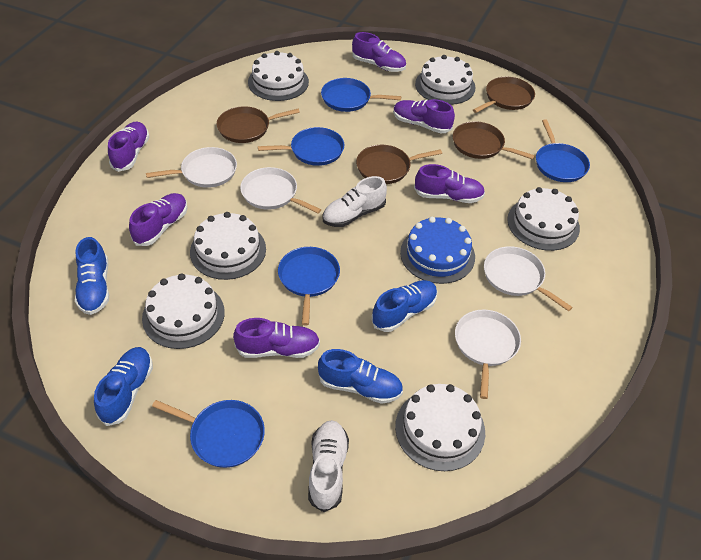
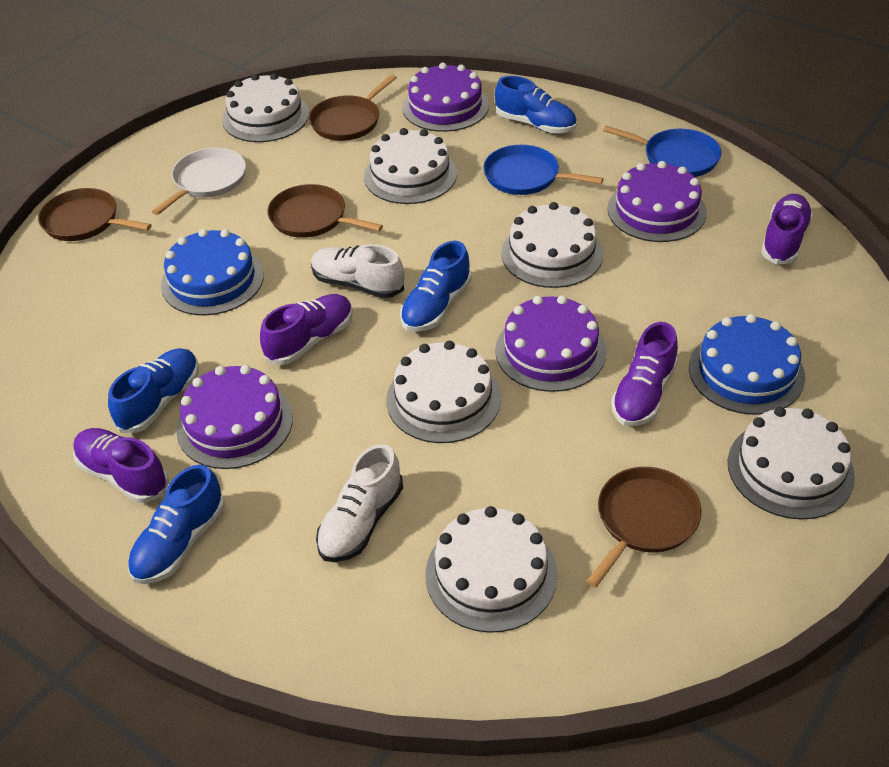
blue cake: 1 -> 2
blue pan: 5 -> 2
purple cake: 0 -> 4
purple shoe: 6 -> 4
white pan: 4 -> 1

